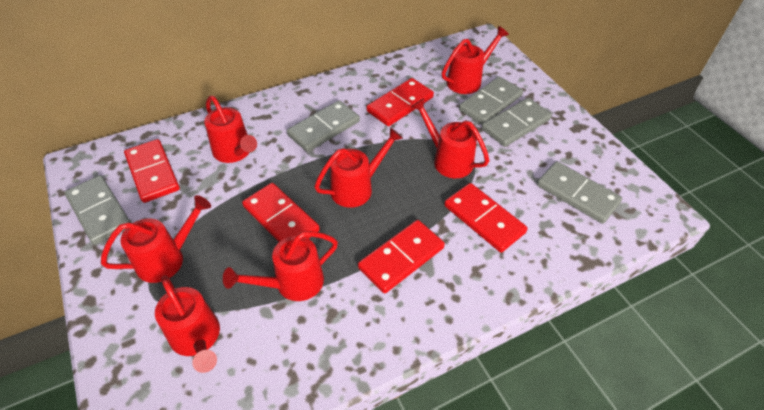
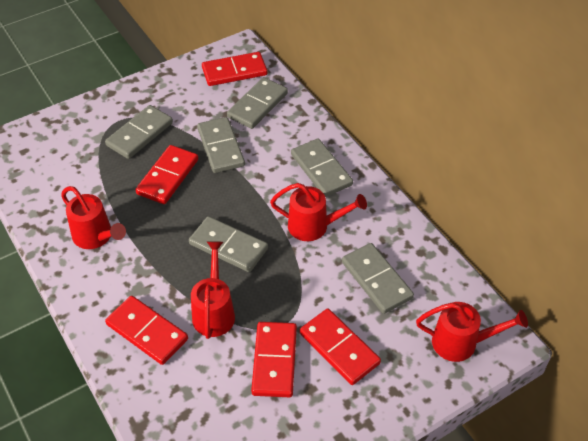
grey domino: 5 -> 6
red watering can: 7 -> 4

